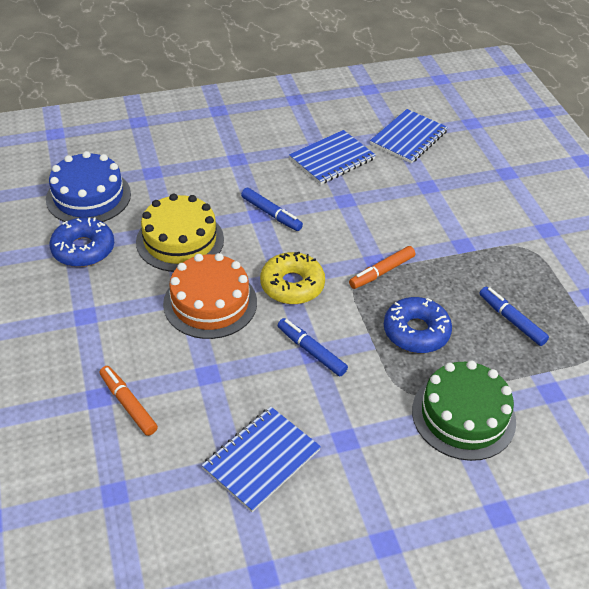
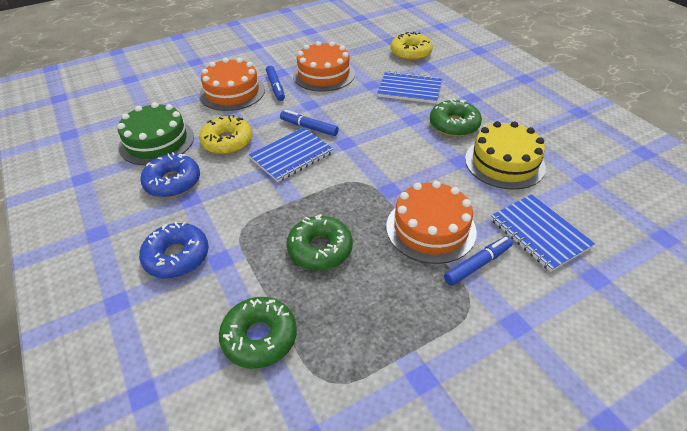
blue cake: 1 -> 0
green donut: 0 -> 3
orange cake: 1 -> 3
orange marker: 2 -> 0
yellow donut: 1 -> 2

